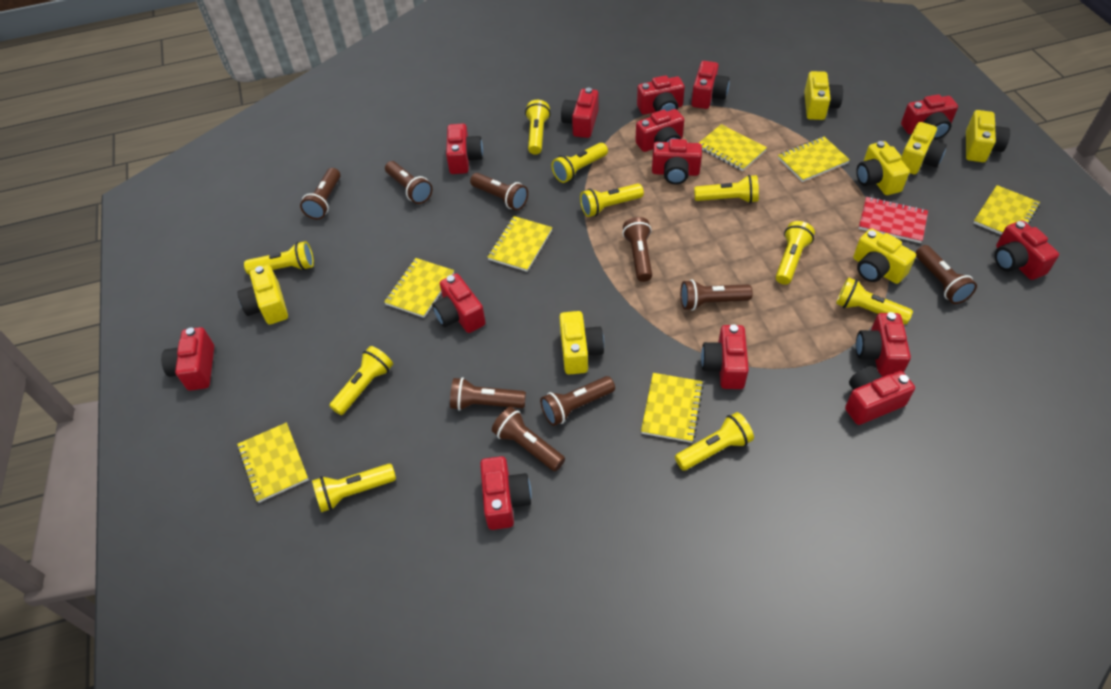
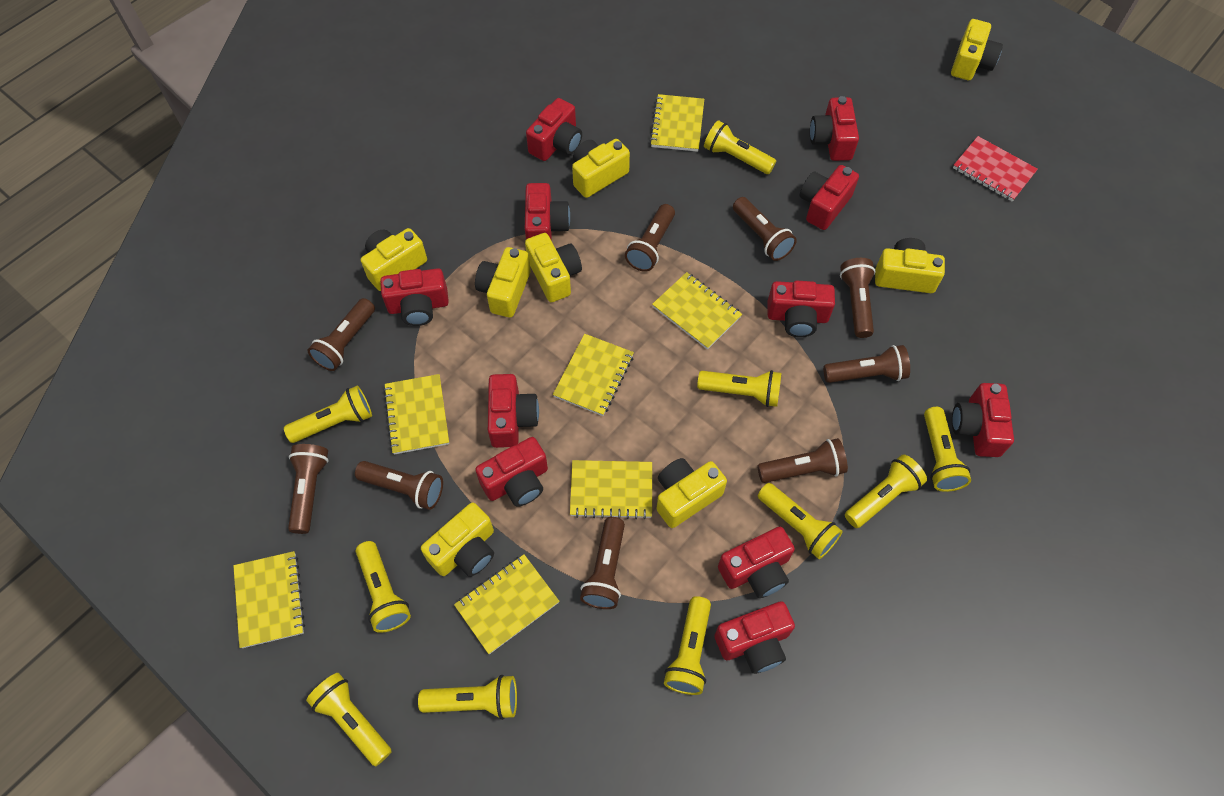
red camera: 14 -> 11
yellow camera: 7 -> 8

